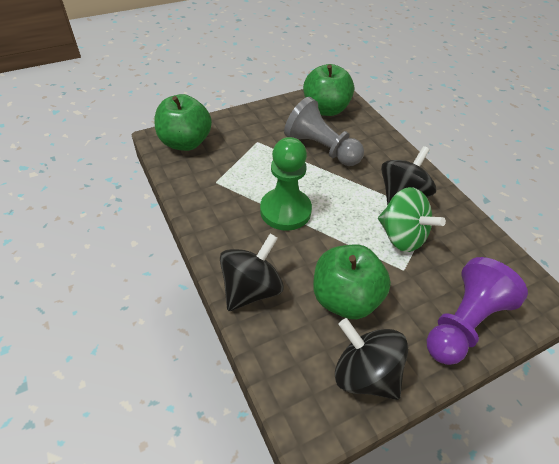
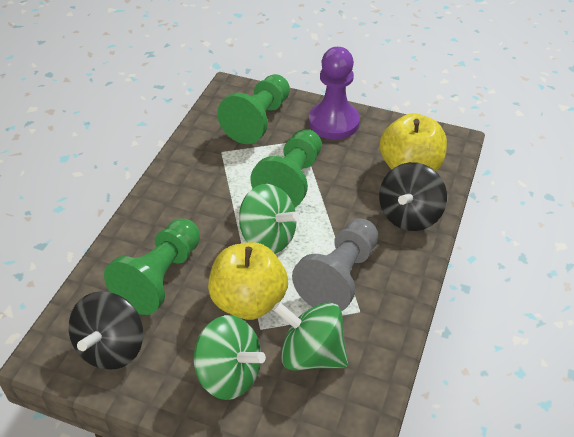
black spinning top: 3 -> 2
green apple: 3 -> 0
green pawn: 1 -> 3
green spinning top: 1 -> 3
yellow apple: 0 -> 2

